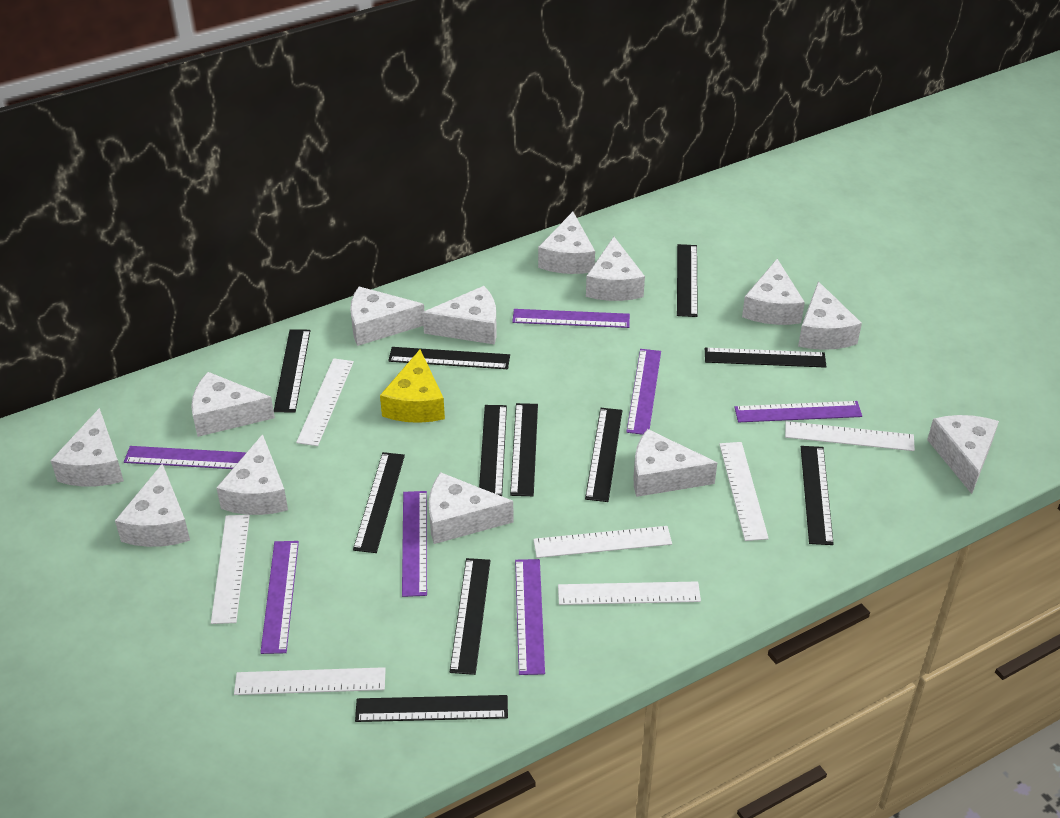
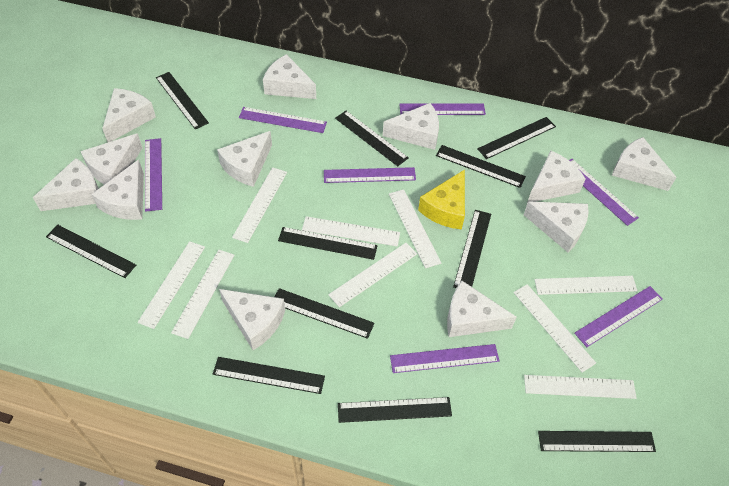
white cheese: 13 -> 12
white ruler: 7 -> 9

